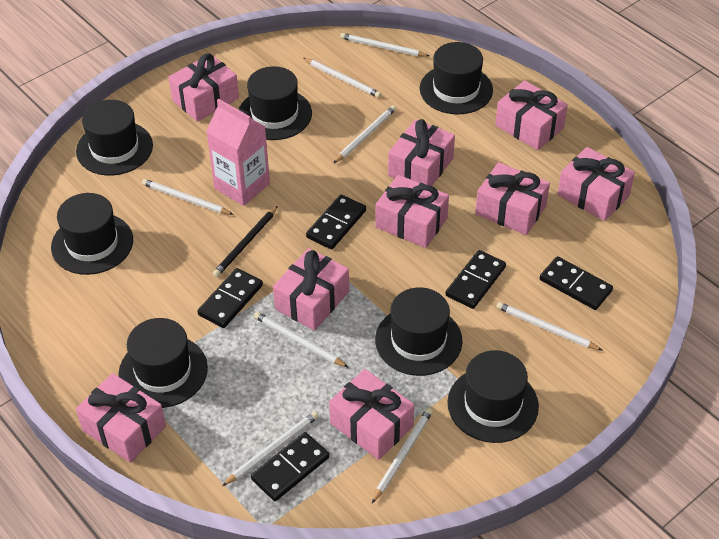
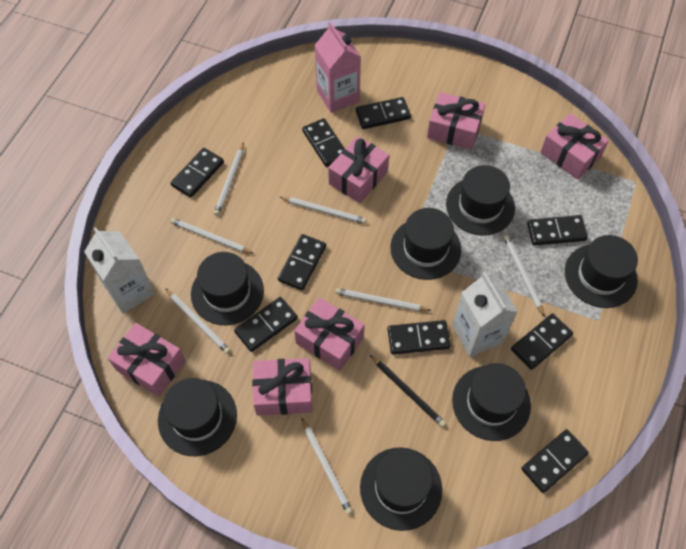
black domino: 5 -> 9
pink gift: 9 -> 6
white carton: 0 -> 2
white pencil: 8 -> 7

